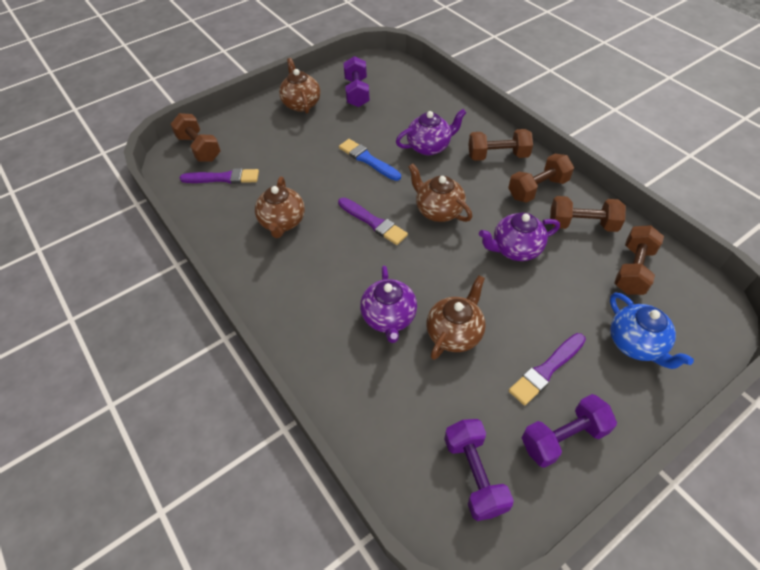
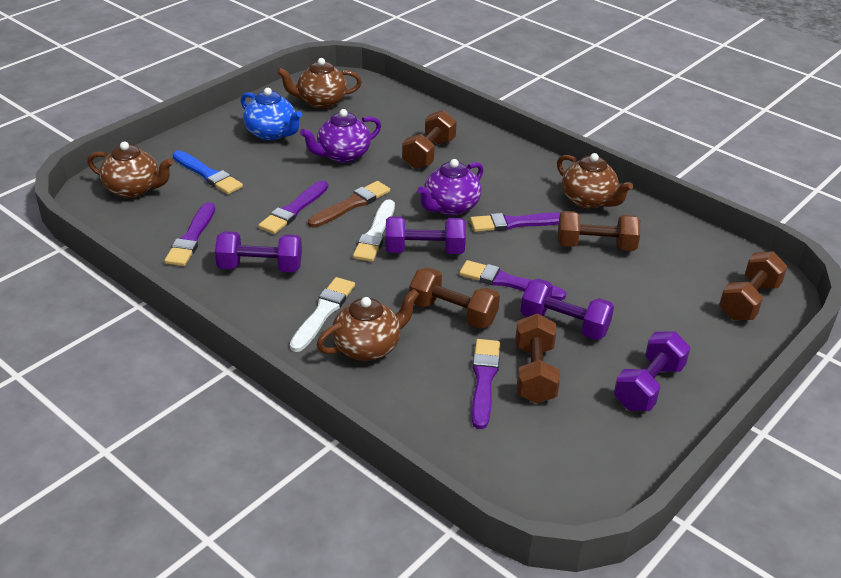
brown brush: 0 -> 1
purple brush: 3 -> 5
purple dumbbell: 3 -> 4
purple teapot: 3 -> 2
white brush: 0 -> 2

